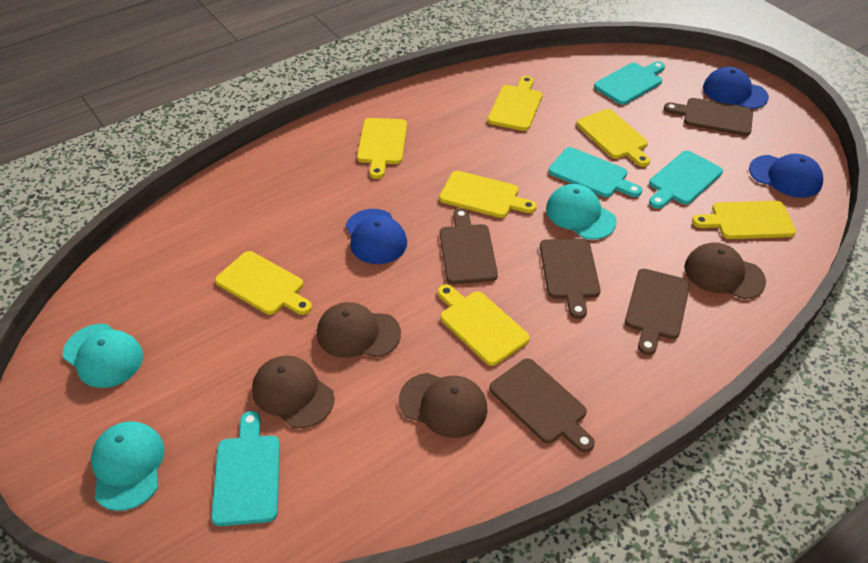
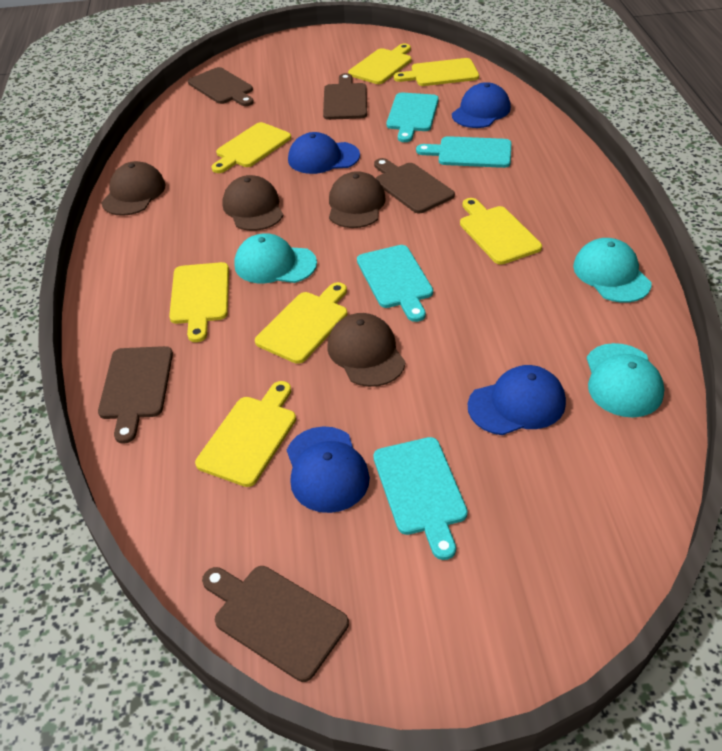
blue cap: 3 -> 4

